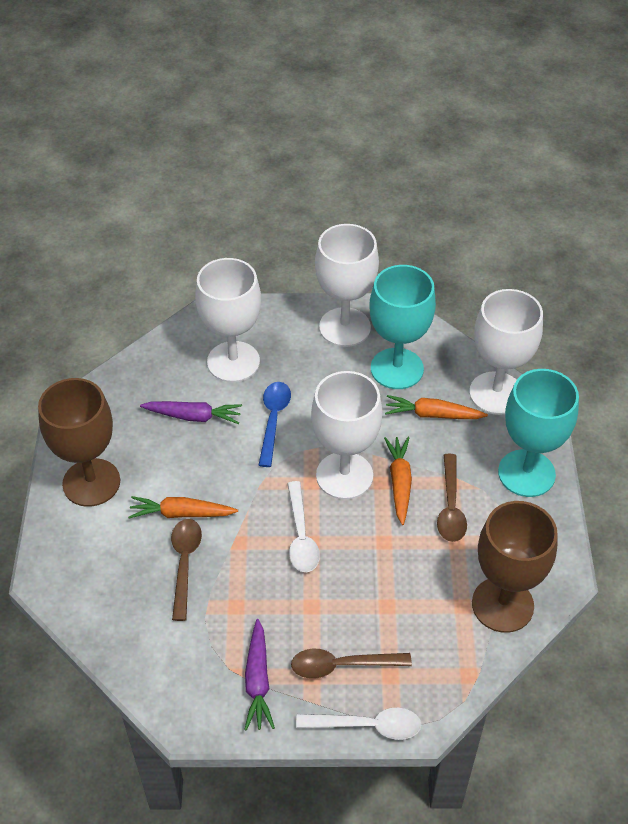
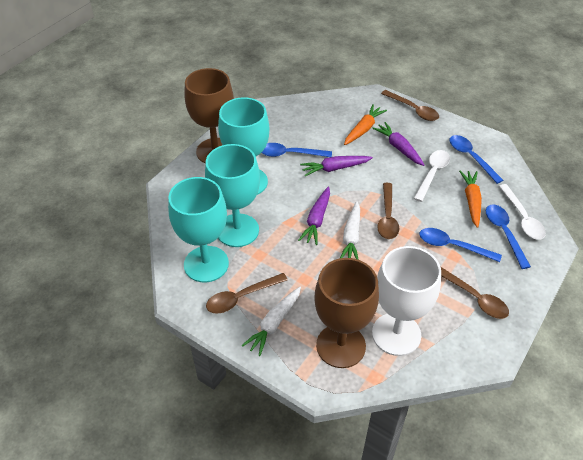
blue spoon: 1 -> 4
brown spoon: 3 -> 4
orange carrot: 3 -> 2
purple carrot: 2 -> 3
turquoise goblet: 2 -> 3
white carrot: 0 -> 2
white goblet: 4 -> 1

